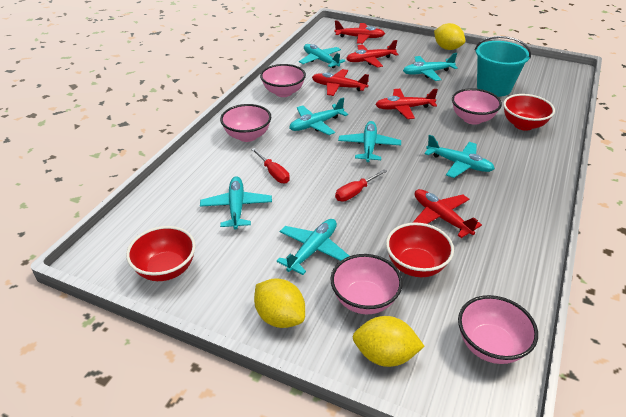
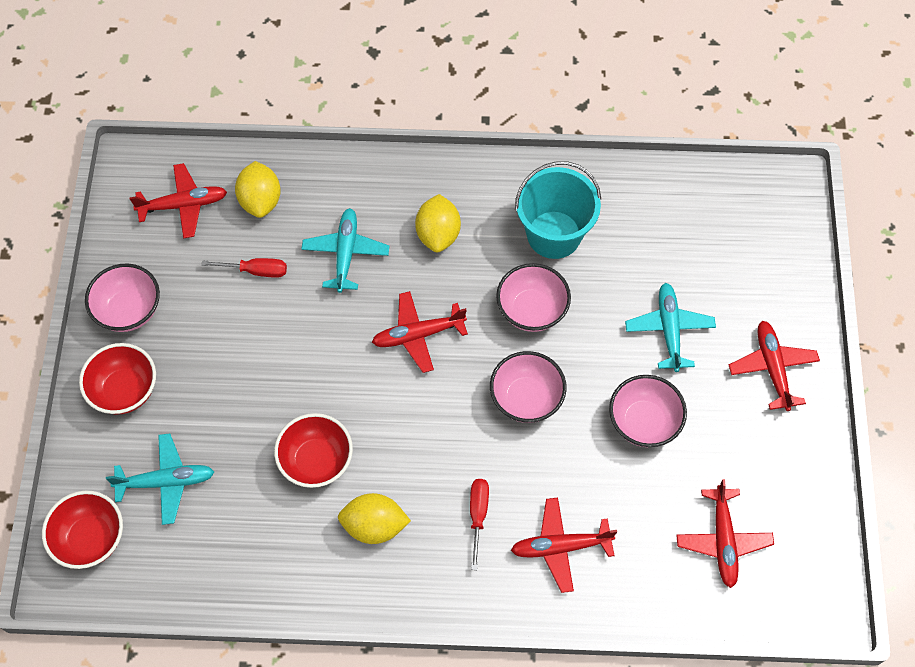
pink bowl: 5 -> 4
turquoise plane: 7 -> 3

